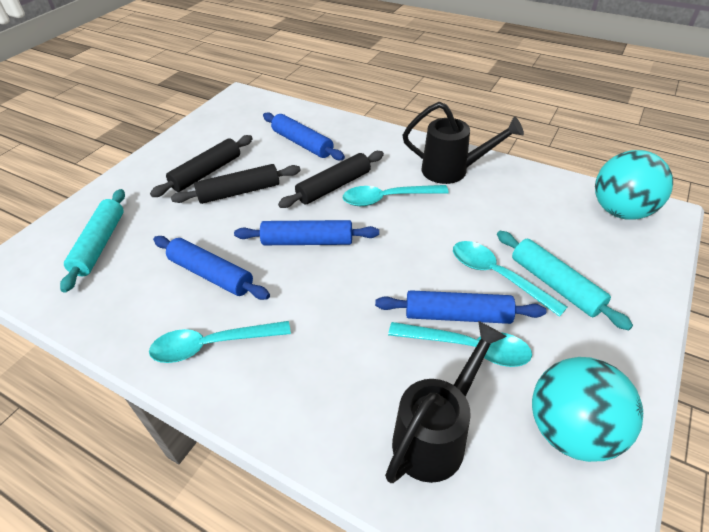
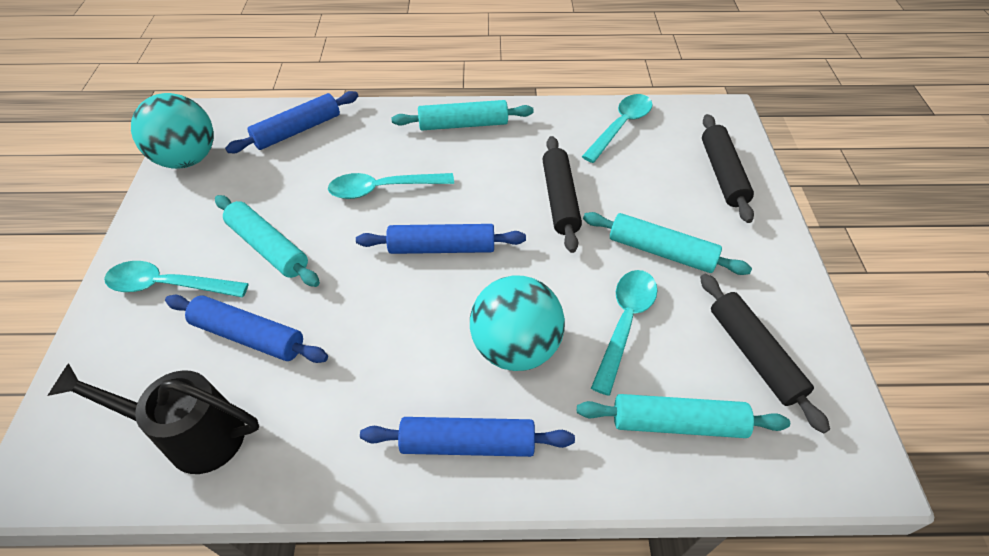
black watering can: 2 -> 1
turquoise rolling pin: 2 -> 4

